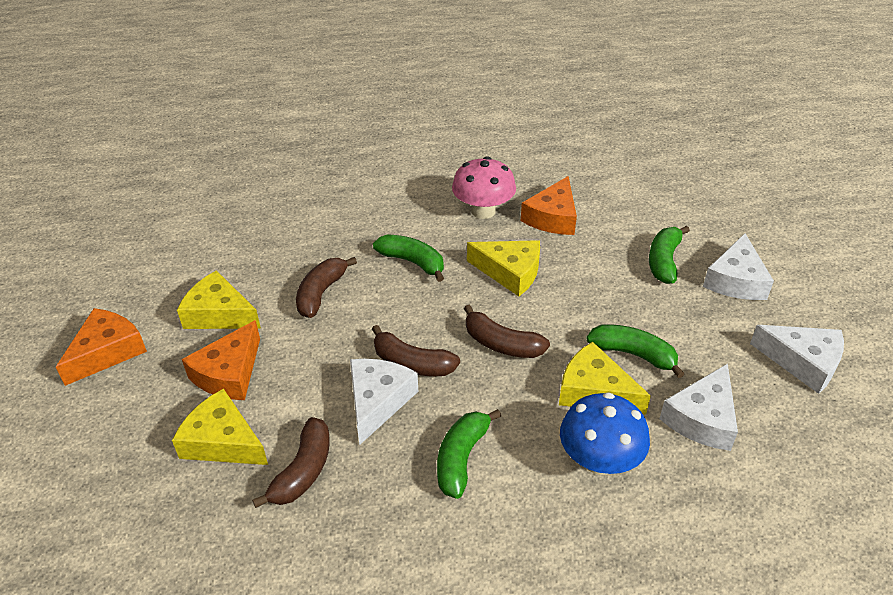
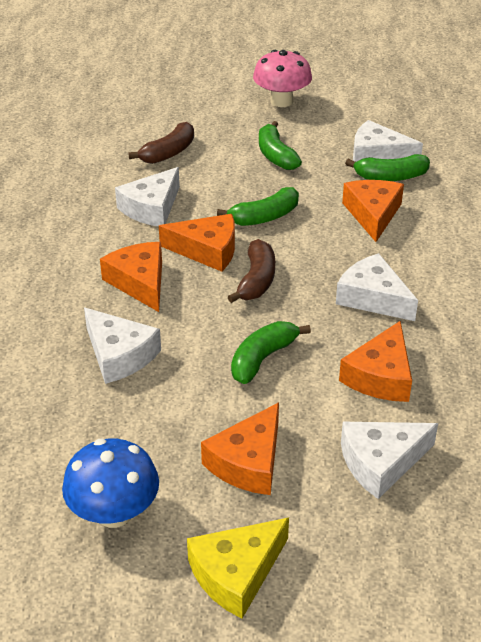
brown banana: 4 -> 2
orange cheese: 3 -> 5
white cheese: 4 -> 5
yellow cheese: 4 -> 1

